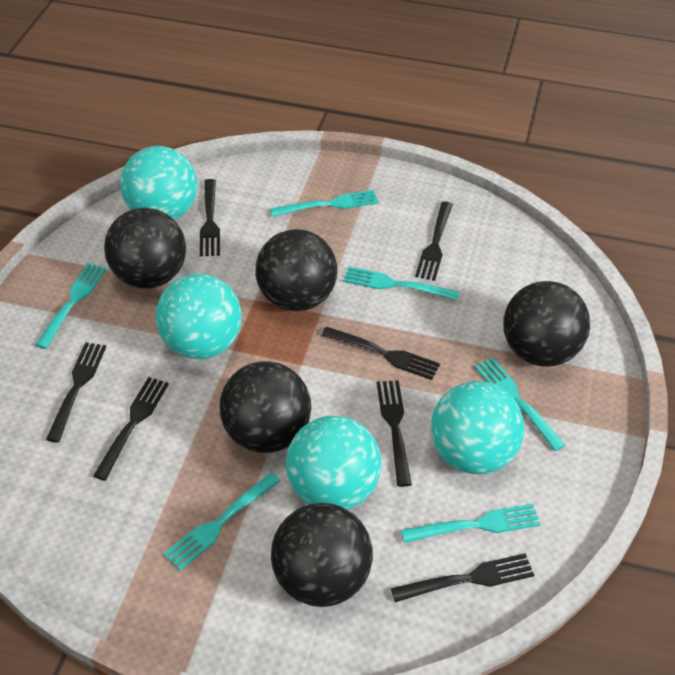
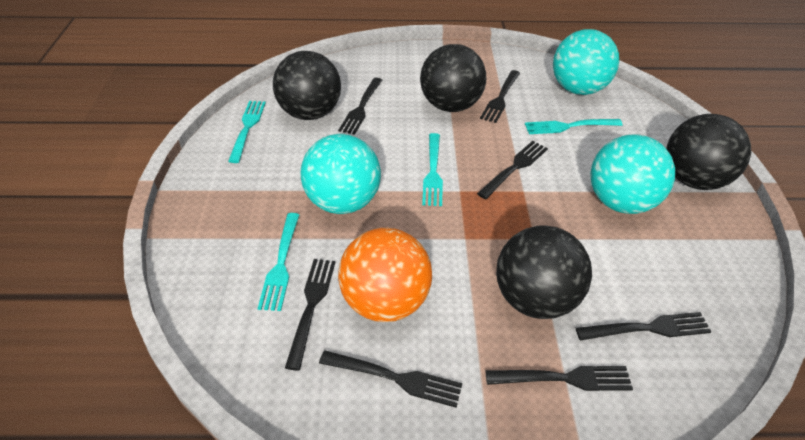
black ball: 5 -> 4
orange ball: 0 -> 1
turquoise ball: 4 -> 3
turquoise fork: 6 -> 4

